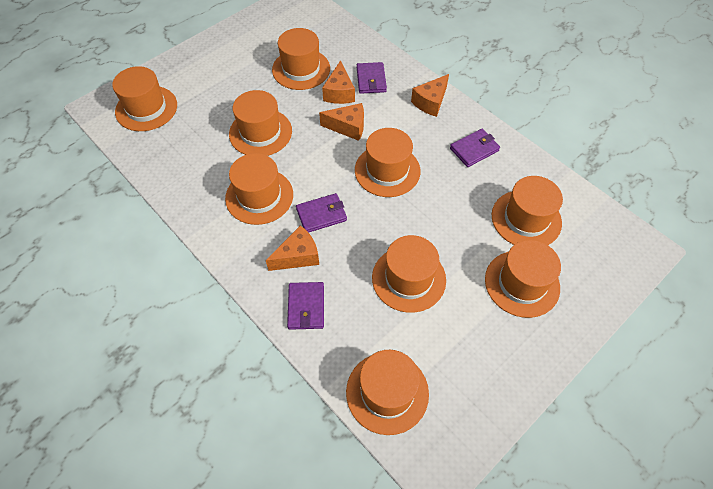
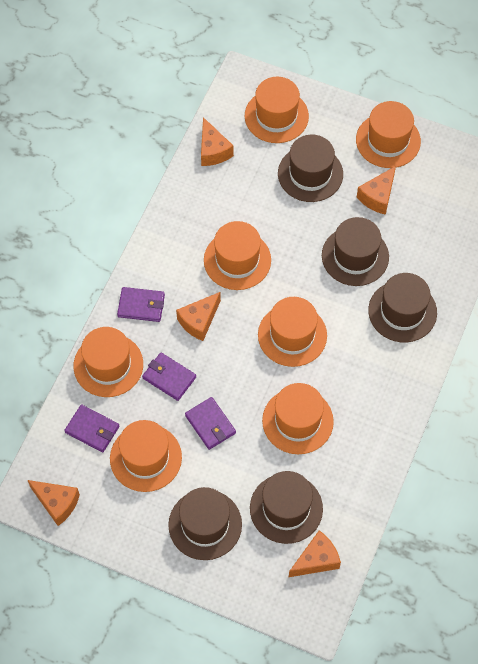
brown hat: 0 -> 5
orange cheese: 4 -> 5
orange hat: 9 -> 7

